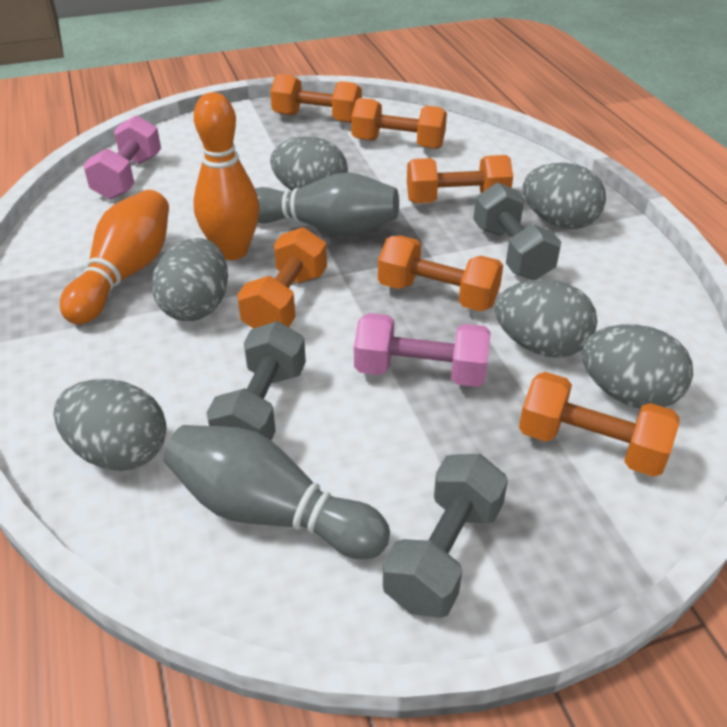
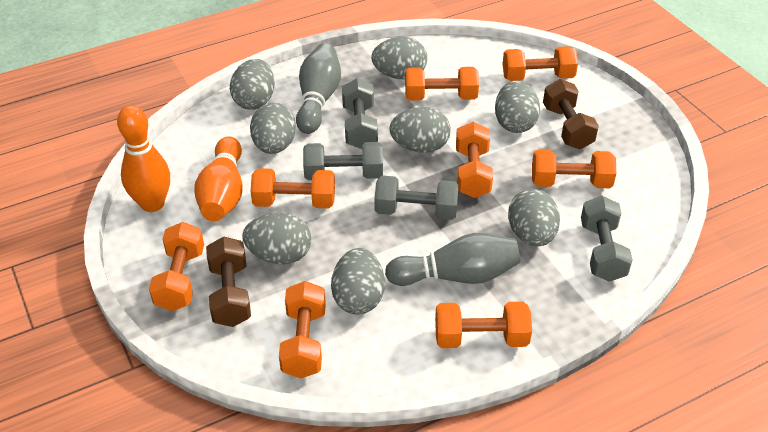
brown dumbbell: 0 -> 2
grey dumbbell: 3 -> 4
grey egg: 6 -> 8
orange dumbbell: 6 -> 8
pink dumbbell: 2 -> 0

